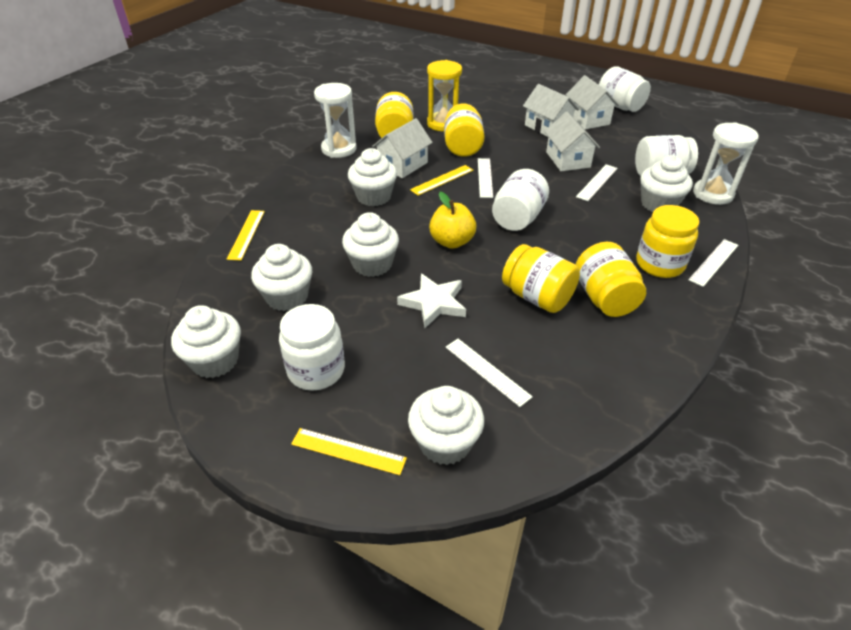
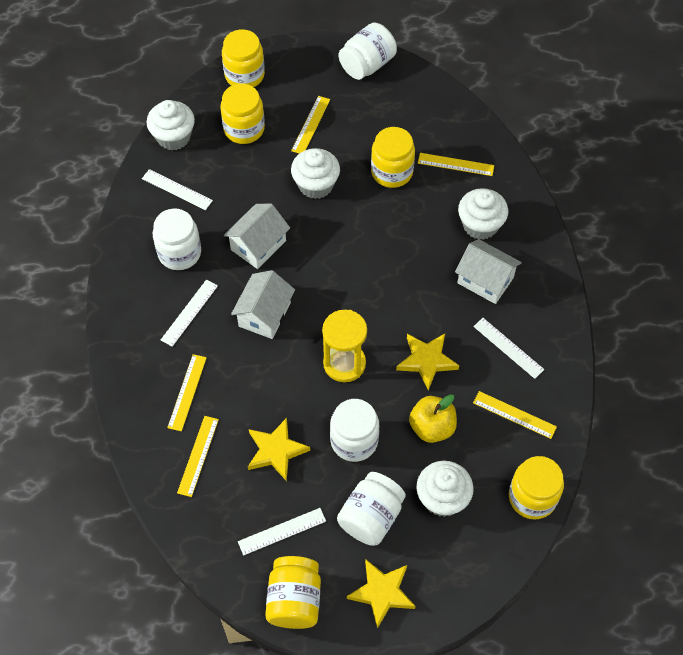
white cupcake: 6 -> 4
white hourglass: 2 -> 0
white house: 4 -> 3
white star: 1 -> 0
yellow ruler: 3 -> 5
yellow star: 0 -> 3

